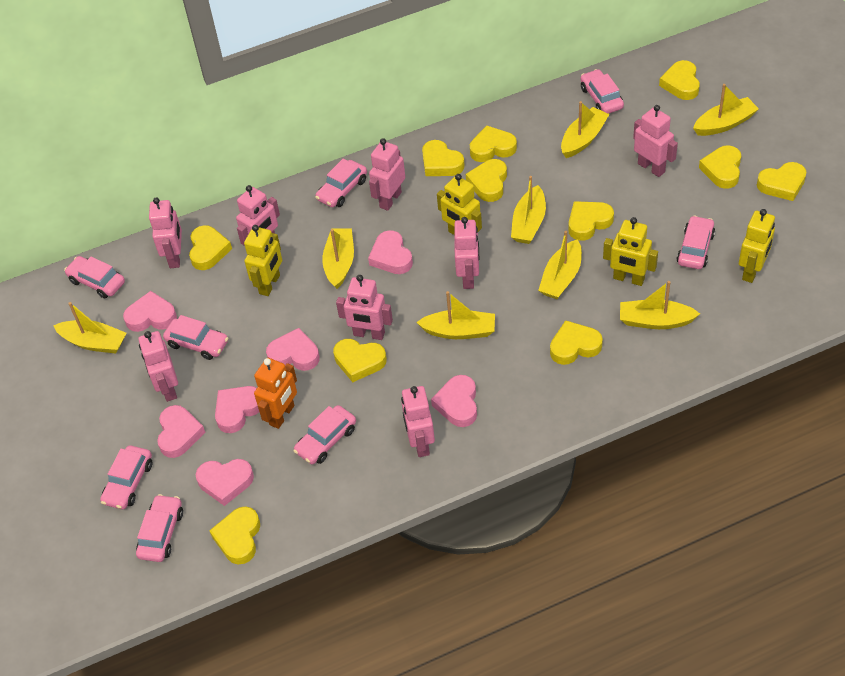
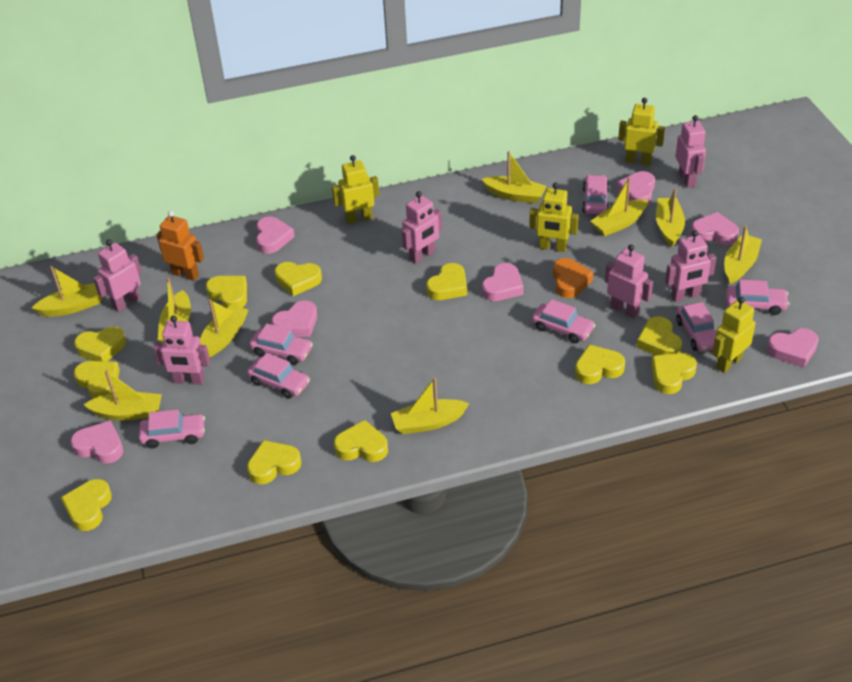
orange heart: 0 -> 1
pink car: 8 -> 7
pink robot: 8 -> 6
yellow boat: 8 -> 9

